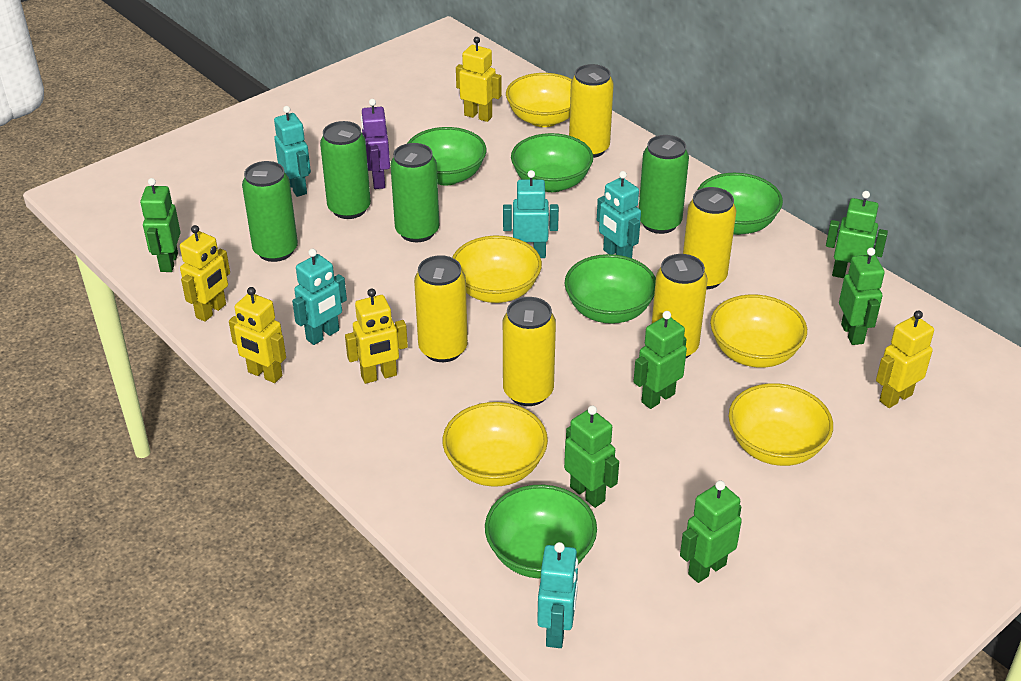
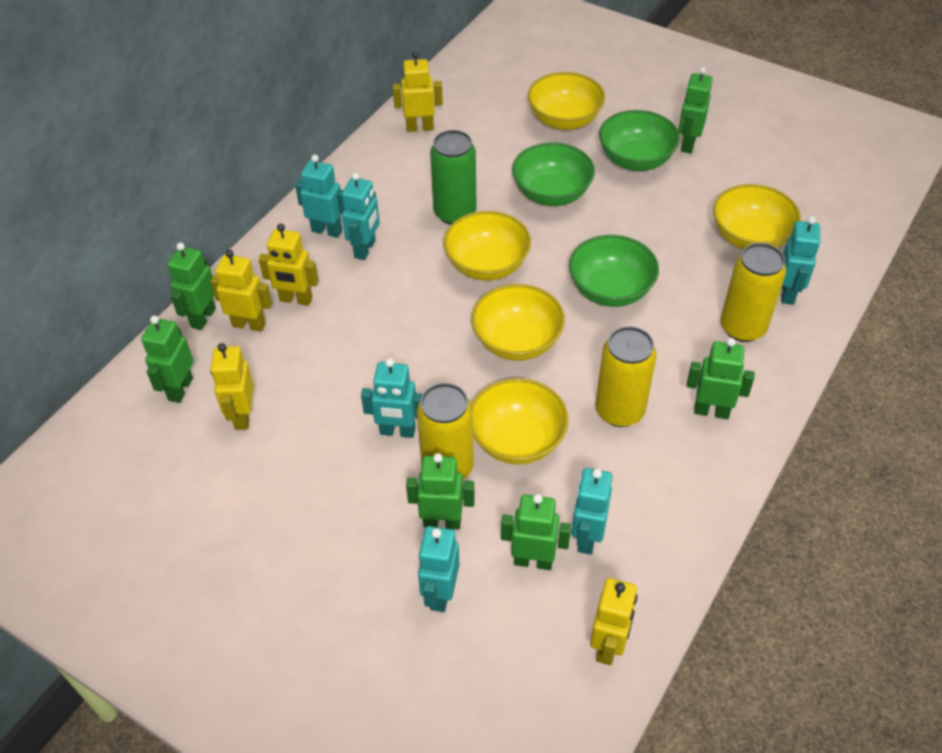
green bowl: 5 -> 3
green can: 4 -> 1
purple robot: 1 -> 0
turquoise robot: 5 -> 6
yellow can: 5 -> 3

